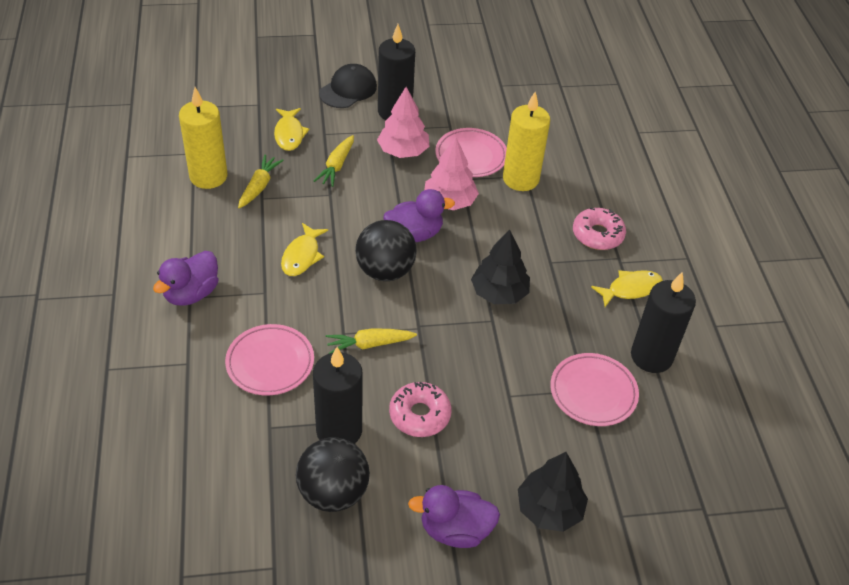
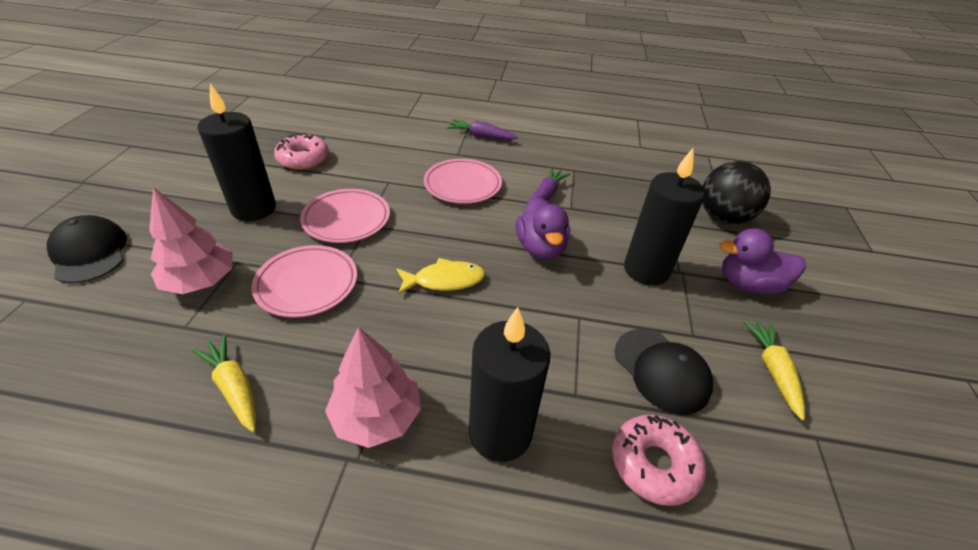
black ball: 2 -> 1
black cap: 1 -> 2
black tree: 2 -> 0
purple carrot: 0 -> 2
purple duck: 3 -> 2
yellow candle: 2 -> 0
yellow carrot: 3 -> 2
yellow fish: 3 -> 1

